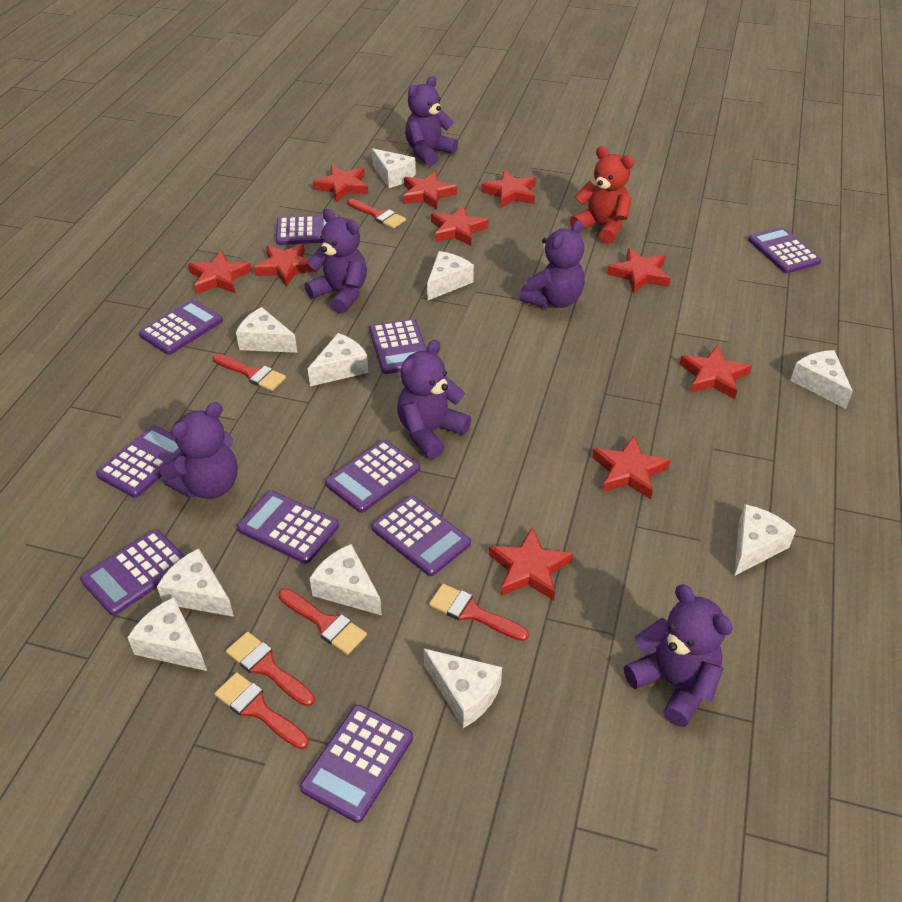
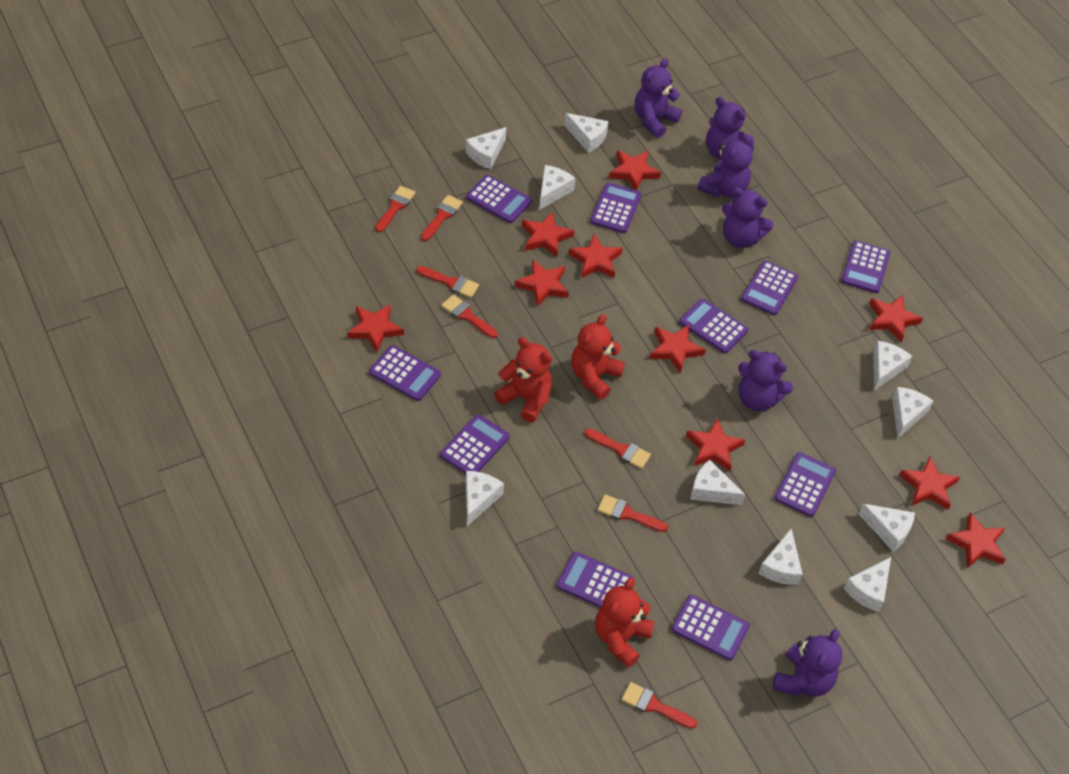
red brush: 6 -> 7
red teddy bear: 1 -> 3

